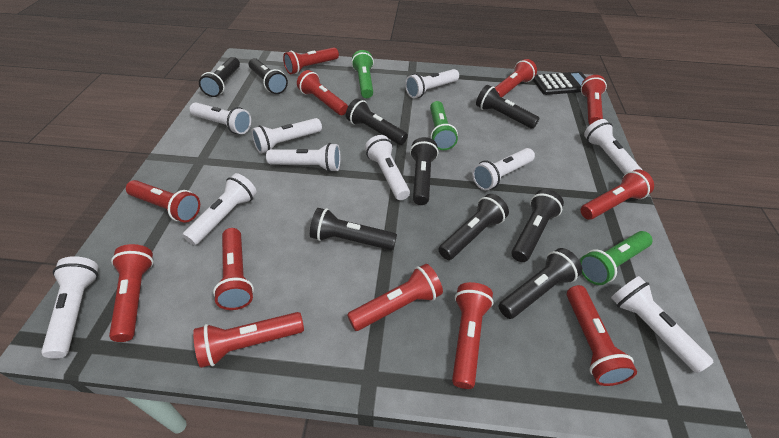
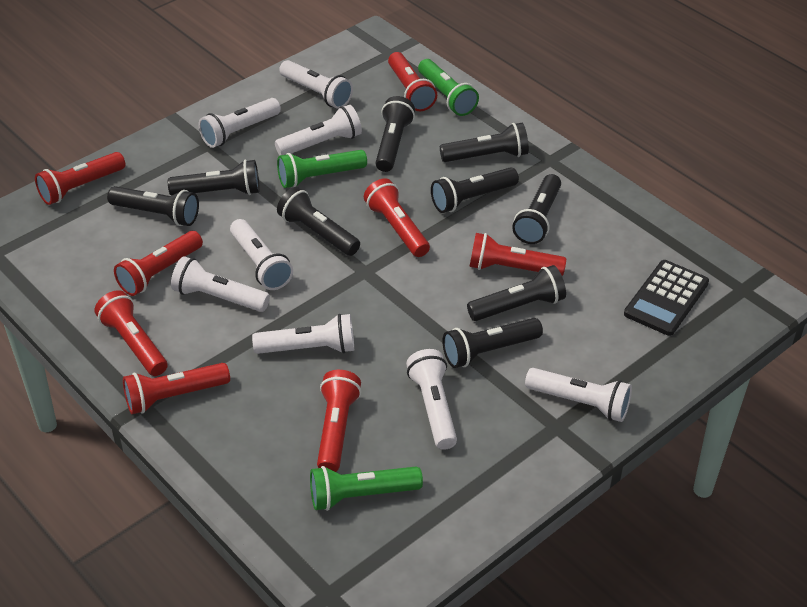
red flashlight: 12 -> 8
white flashlight: 10 -> 8

